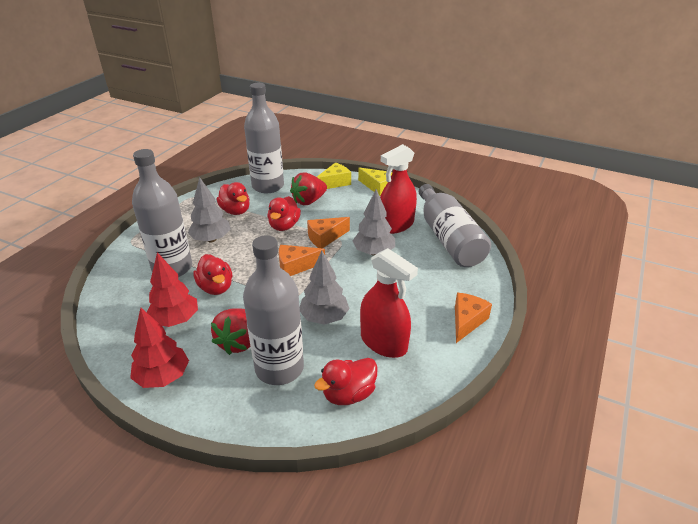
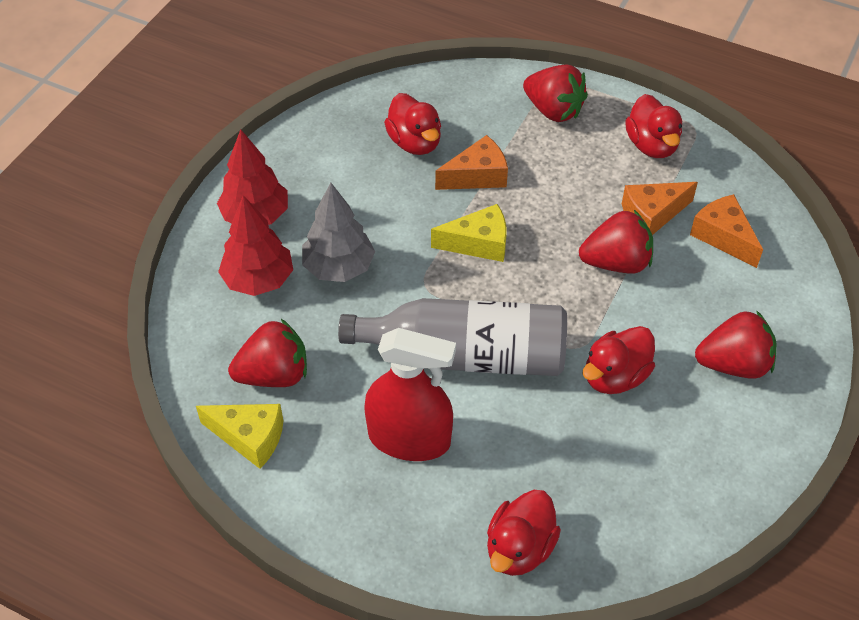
grey bottle: 4 -> 1
grey tree: 3 -> 1
red spray bottle: 2 -> 1
red strawberry: 2 -> 4

